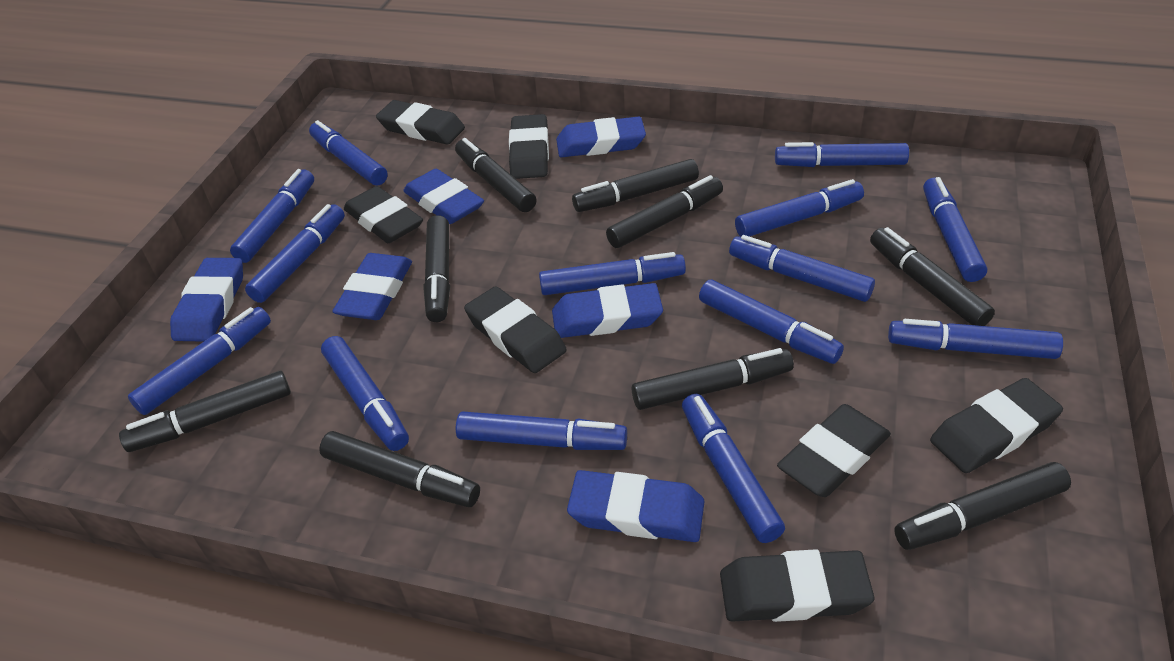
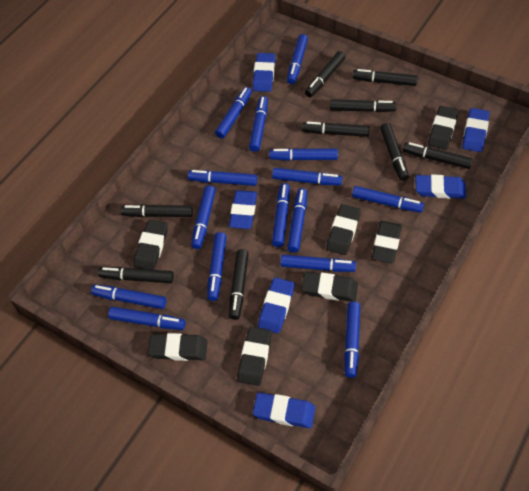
blue marker: 14 -> 15

